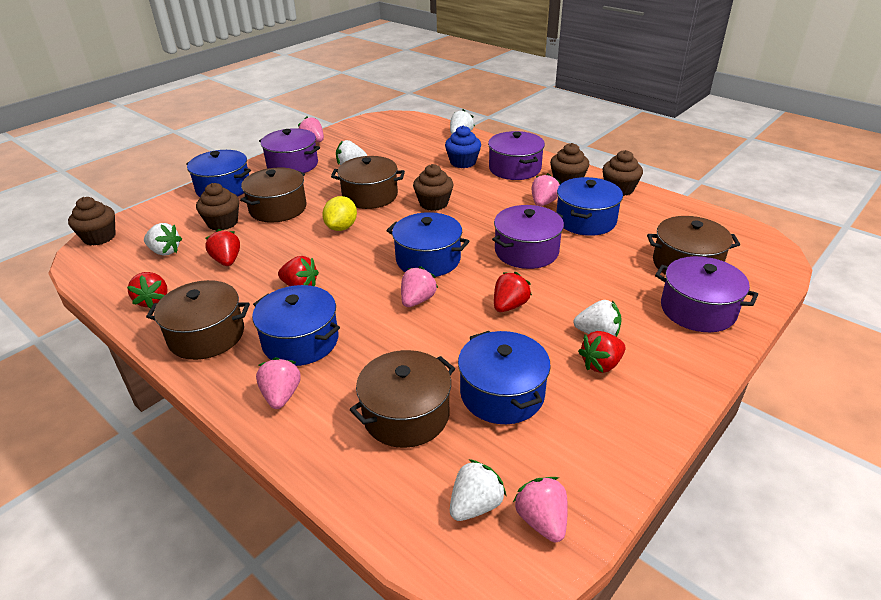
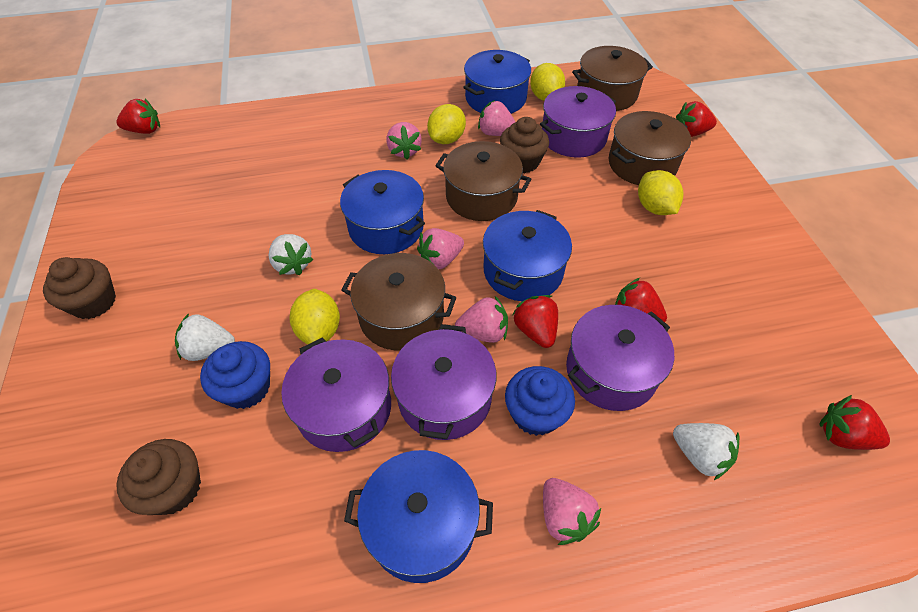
blue cupcake: 1 -> 2
blue pot: 5 -> 4
brown cupcake: 5 -> 3
brown pot: 5 -> 4
white strawberry: 5 -> 3
yellow lemon: 1 -> 4

